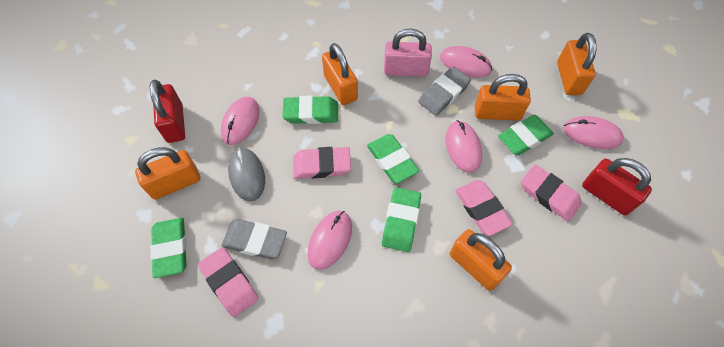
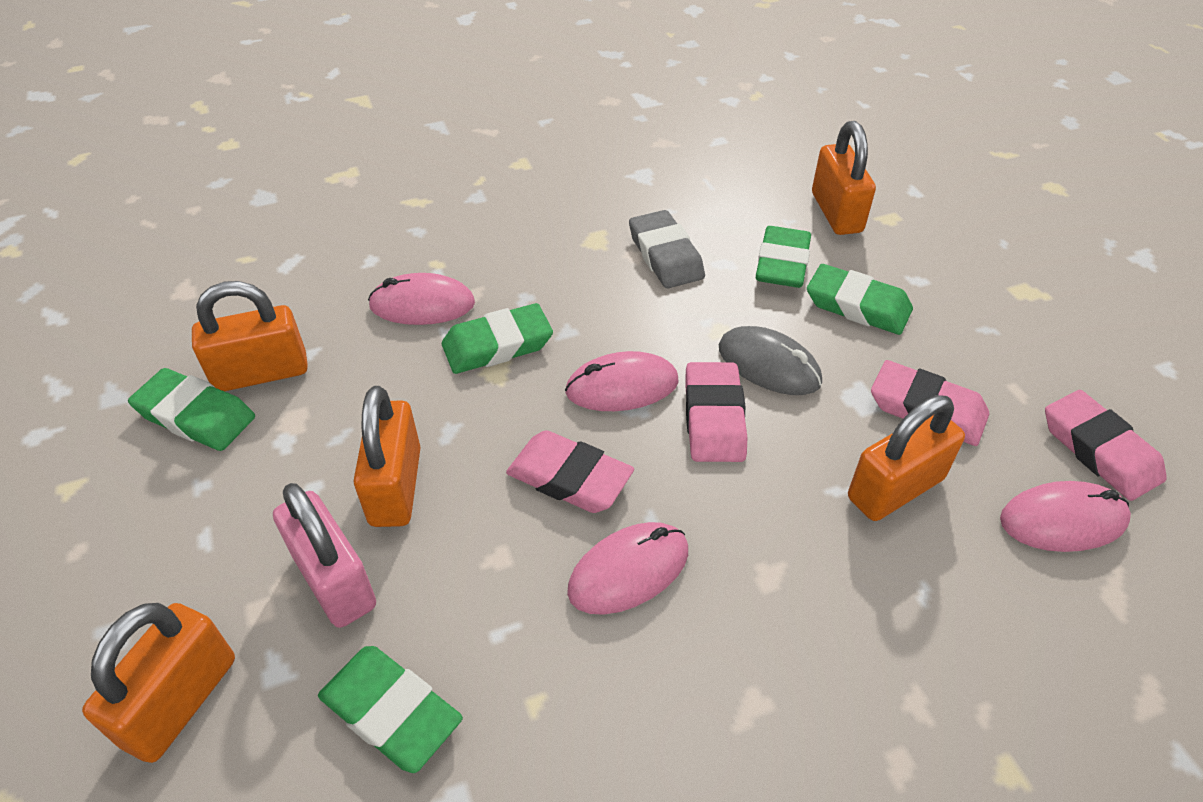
grey eraser: 2 -> 1
pink mouse: 5 -> 4
red padlock: 2 -> 0

